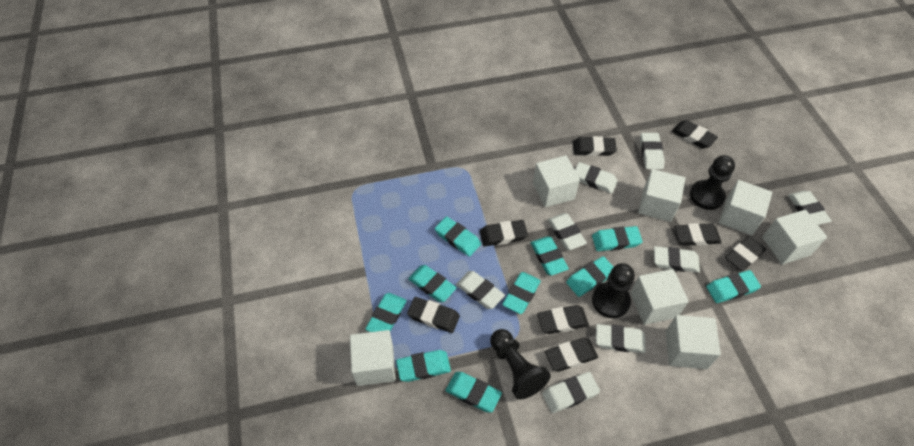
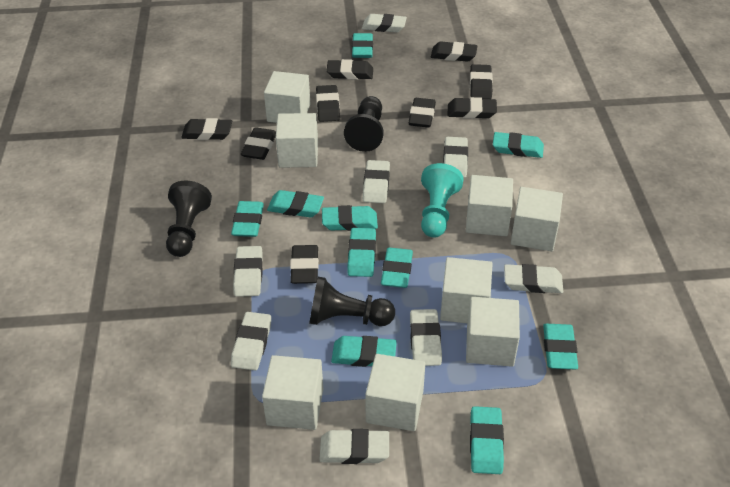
black eraser: 8 -> 9
turquoise pawn: 0 -> 1
white cube: 7 -> 8

